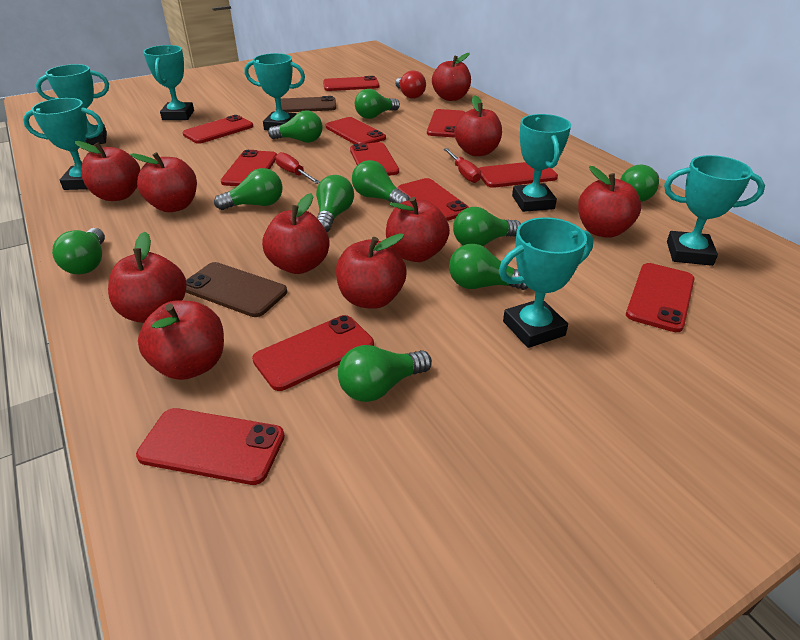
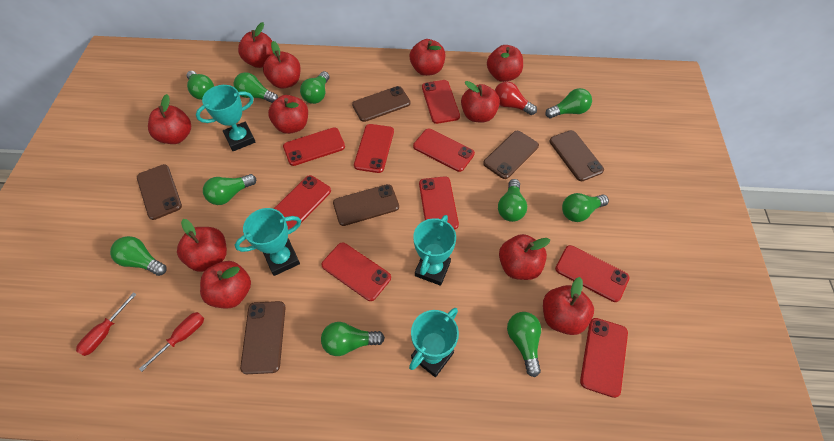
brown phone: 2 -> 6
red apple: 10 -> 11
red phone: 11 -> 9
turquoise trophy: 7 -> 4

